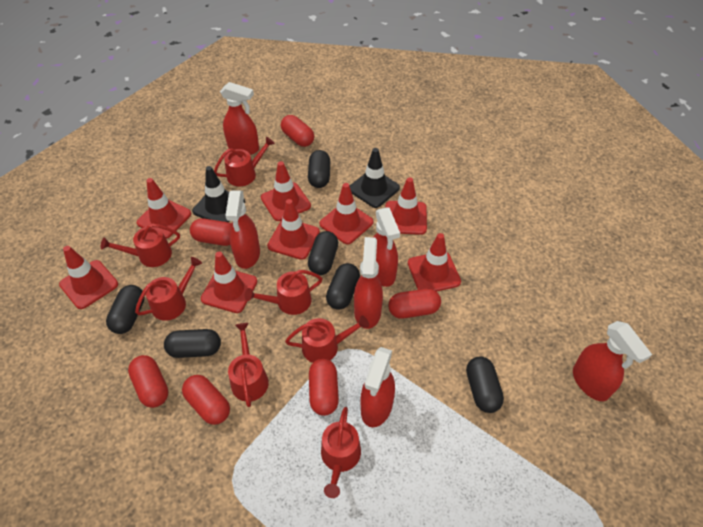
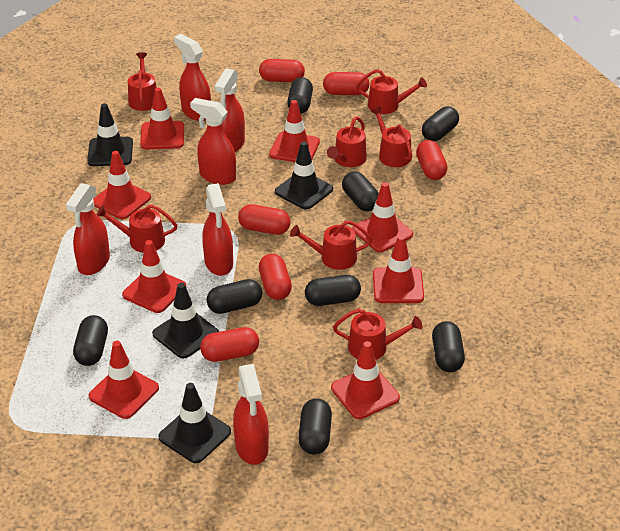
black capsule: 6 -> 8
black traffic cone: 2 -> 4

